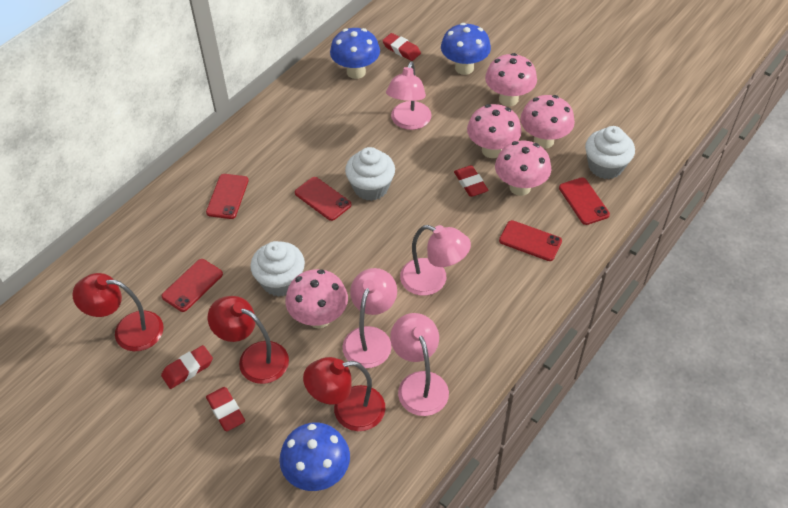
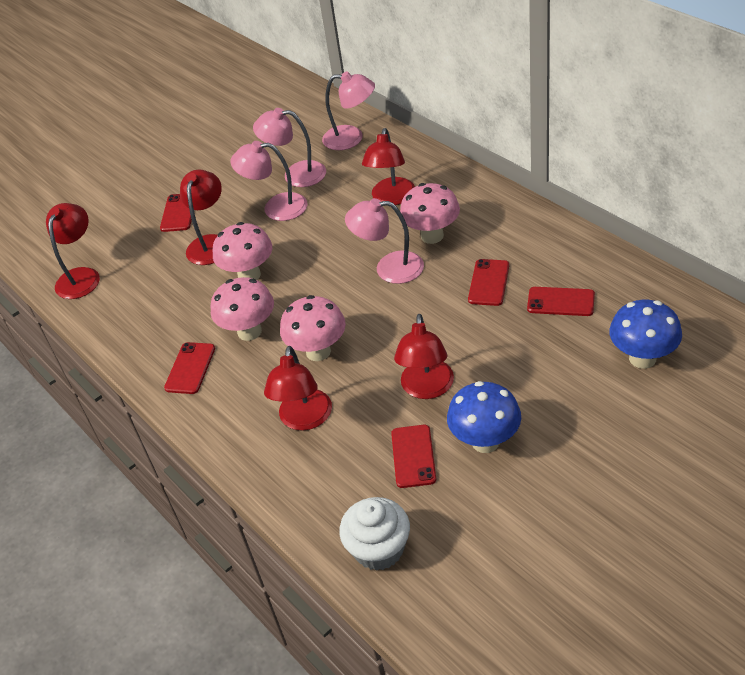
blue mushroom: 3 -> 2
pink mushroom: 5 -> 4
red eraser: 4 -> 0
red lamp: 3 -> 5
white cupcake: 3 -> 1

